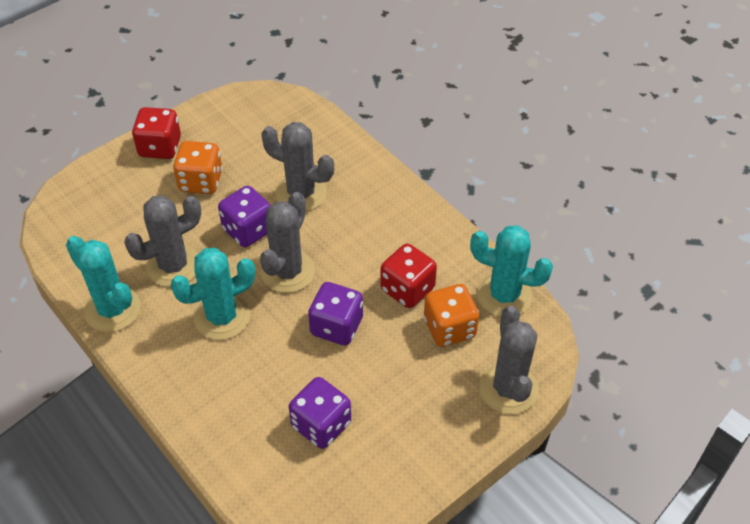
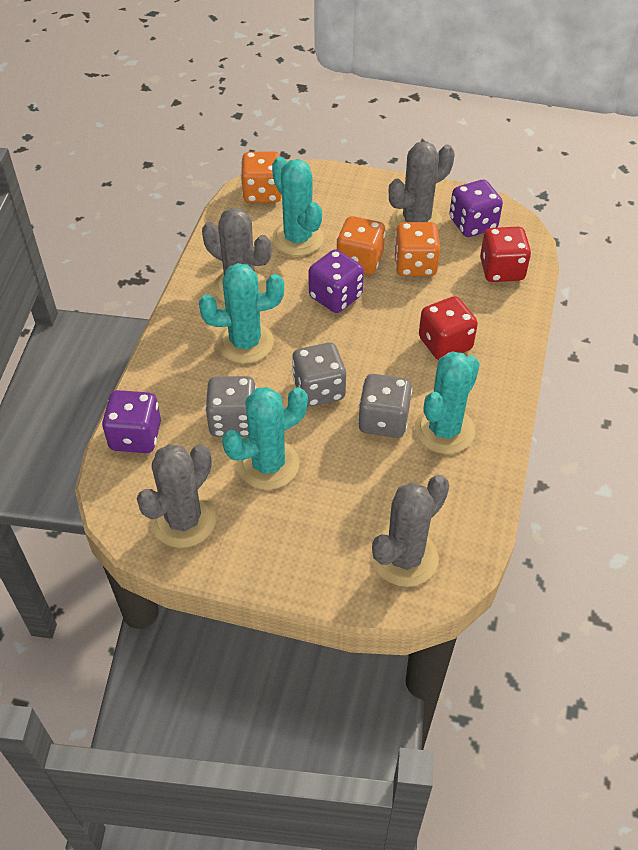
grey dice: 0 -> 3
orange dice: 2 -> 3
turquoise cactus: 3 -> 4

